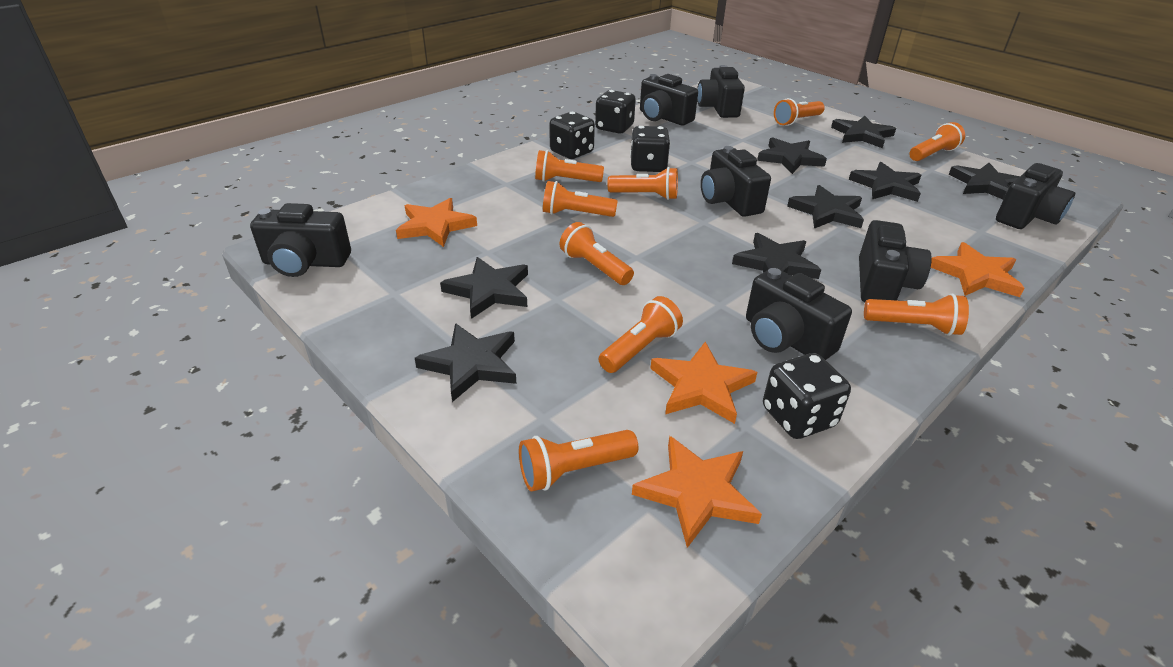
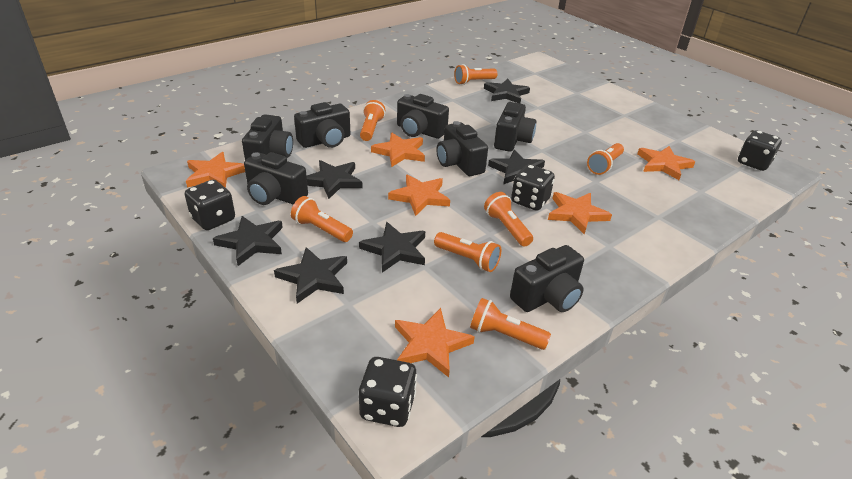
black star: 8 -> 6
orange flashlight: 9 -> 7
orange star: 4 -> 6

